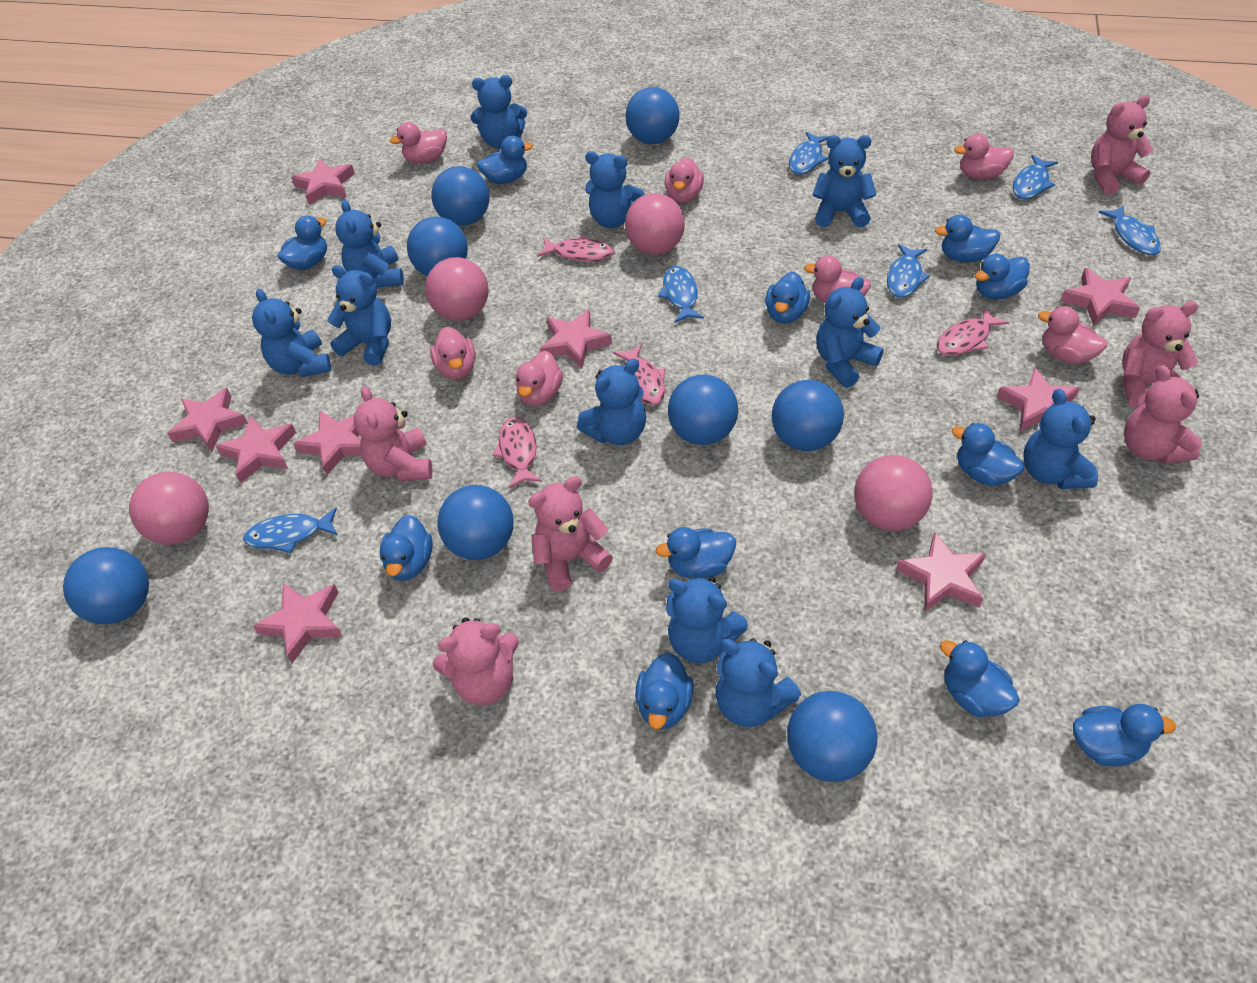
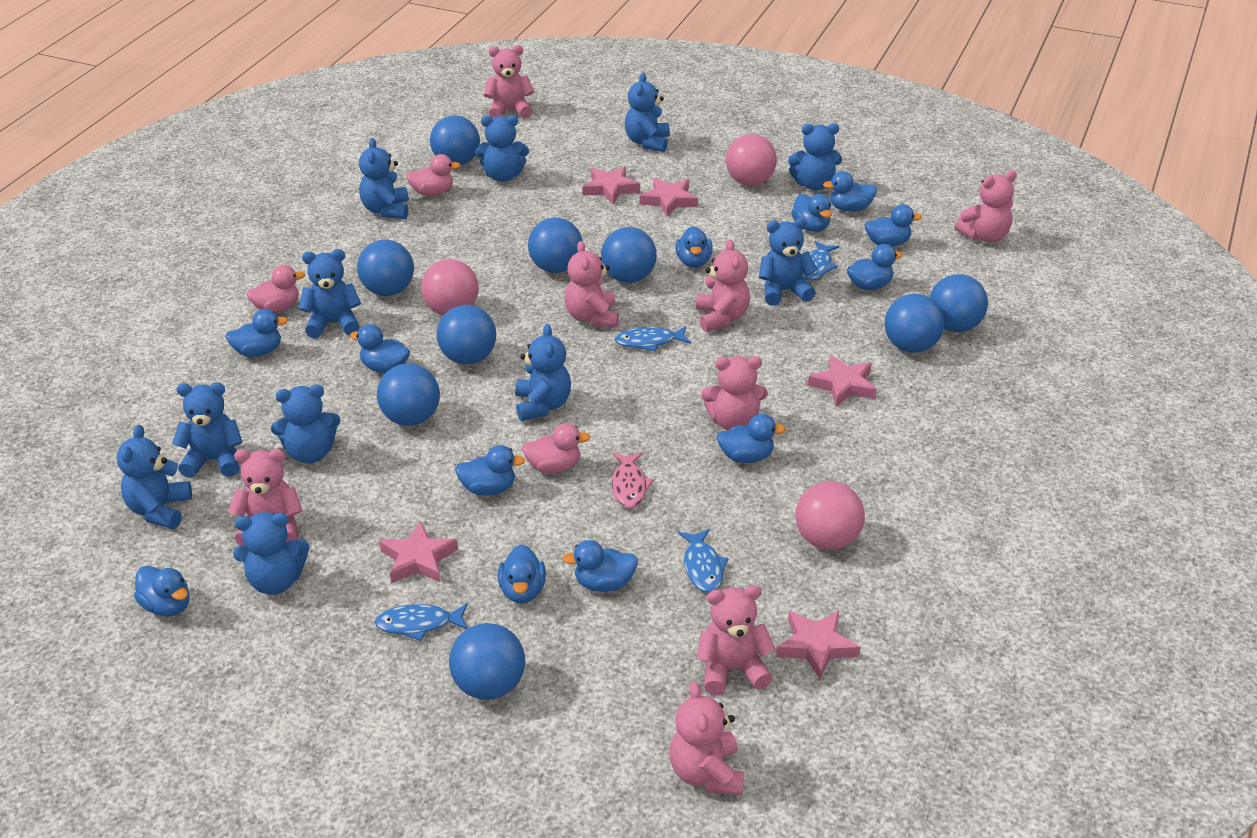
blue ball: 8 -> 9
blue duck: 11 -> 12
blue fish: 6 -> 4
pink ball: 4 -> 3
pink duck: 7 -> 3
pink fish: 4 -> 1
pink star: 9 -> 5
pink teddy bear: 6 -> 8

